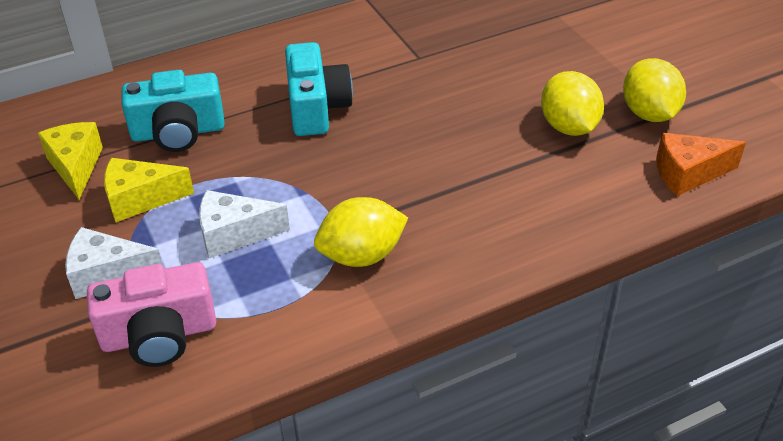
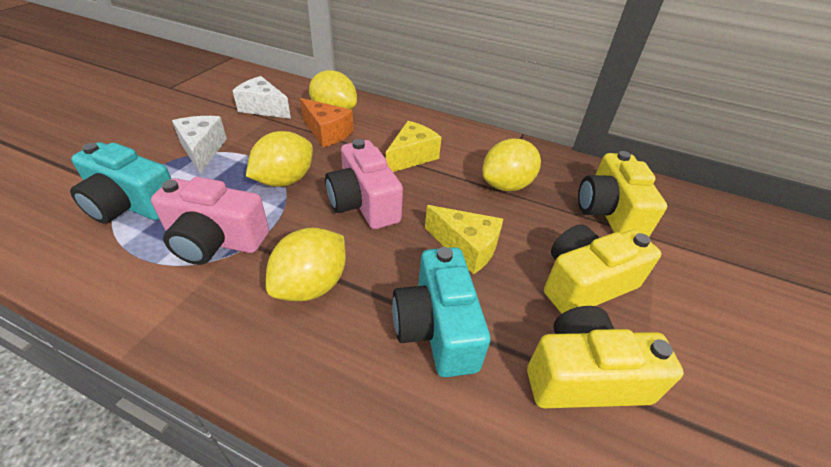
pink camera: 1 -> 2
yellow camera: 0 -> 3
yellow lemon: 3 -> 4

